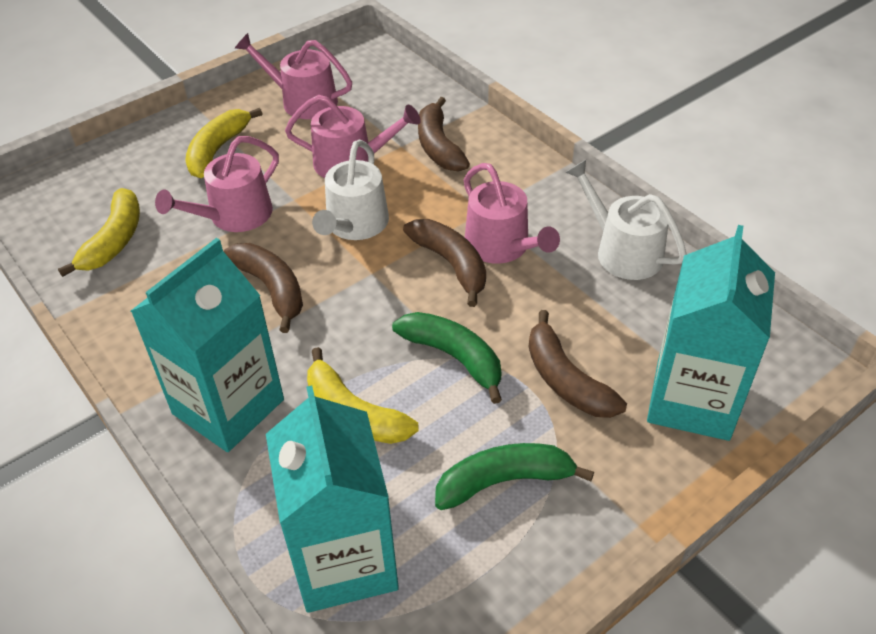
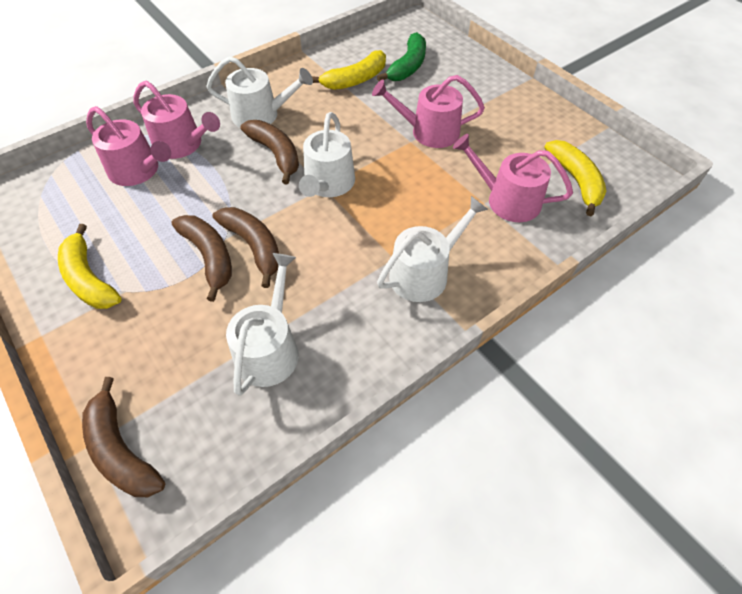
green banana: 2 -> 1
turquoise carton: 3 -> 0
white watering can: 2 -> 4

